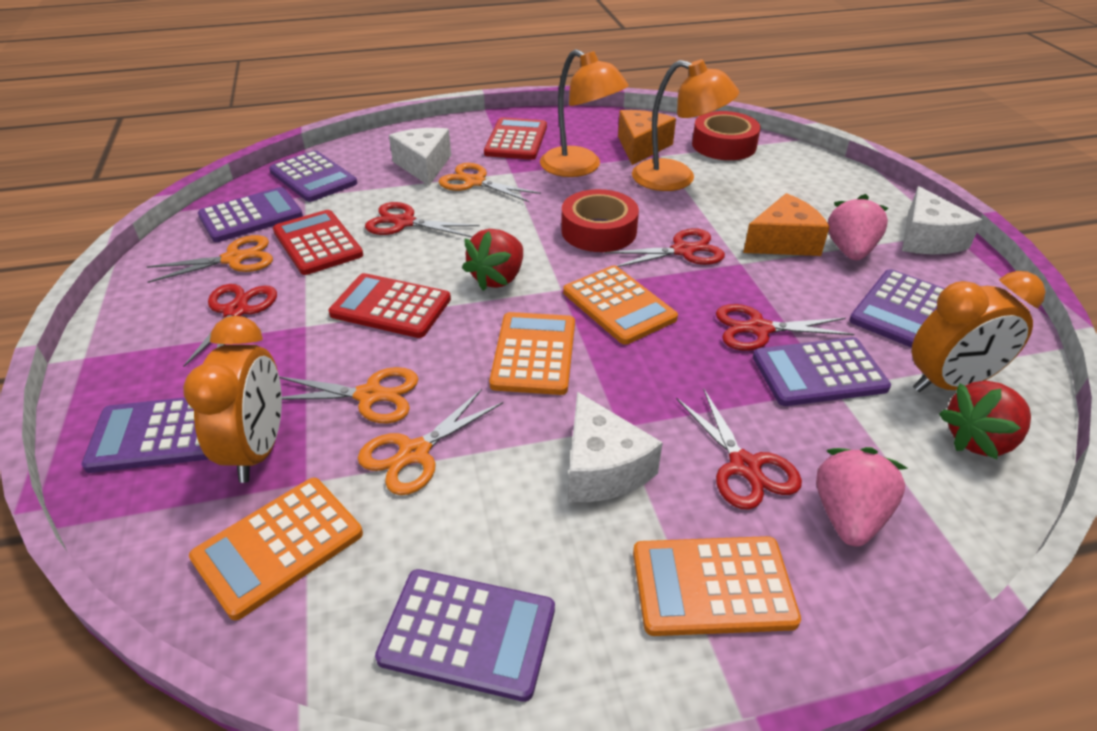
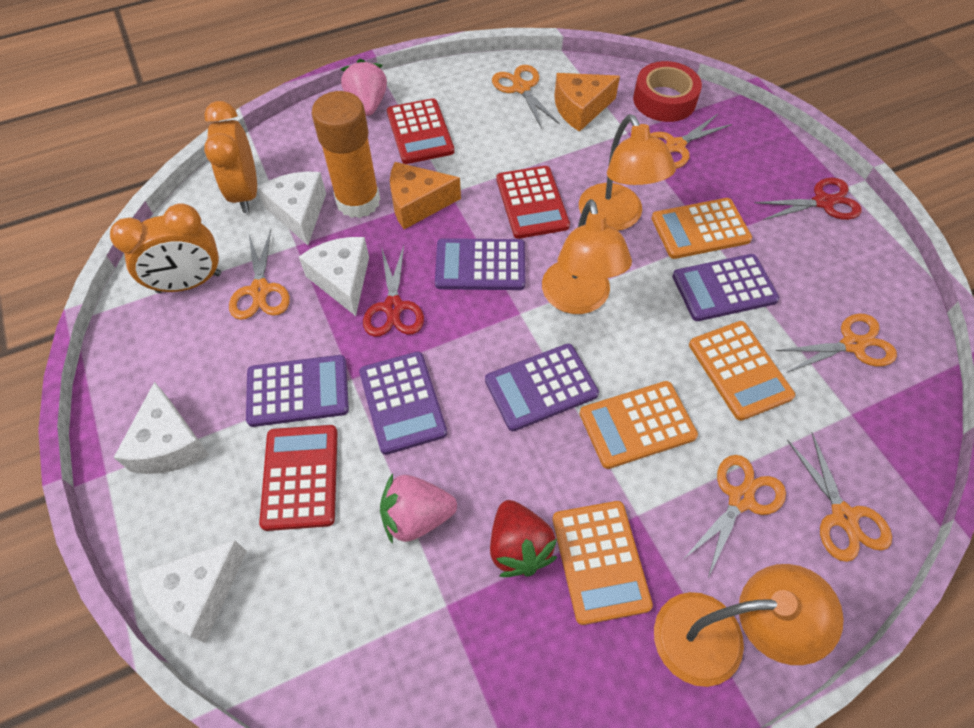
orange glue stick: 0 -> 1
orange lamp: 2 -> 3
orange scissors: 4 -> 6
purple calculator: 6 -> 5
red scissors: 5 -> 2
red strawberry: 2 -> 1
red tape: 2 -> 1
white cheese: 3 -> 4

